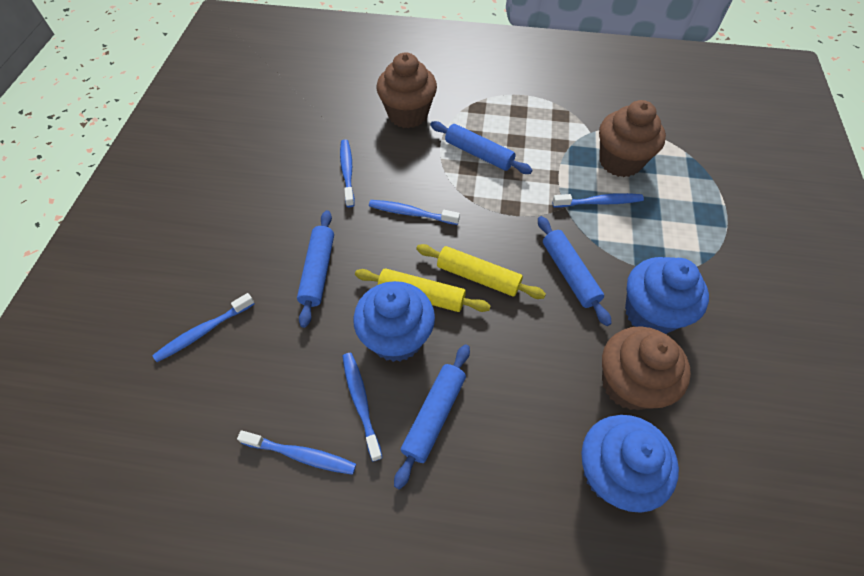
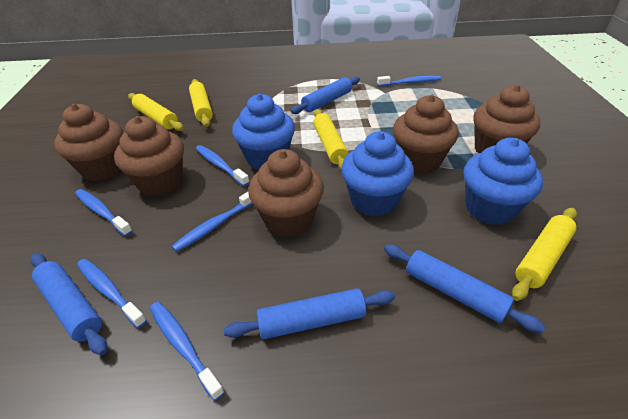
brown cupcake: 3 -> 5
yellow rolling pin: 2 -> 4

